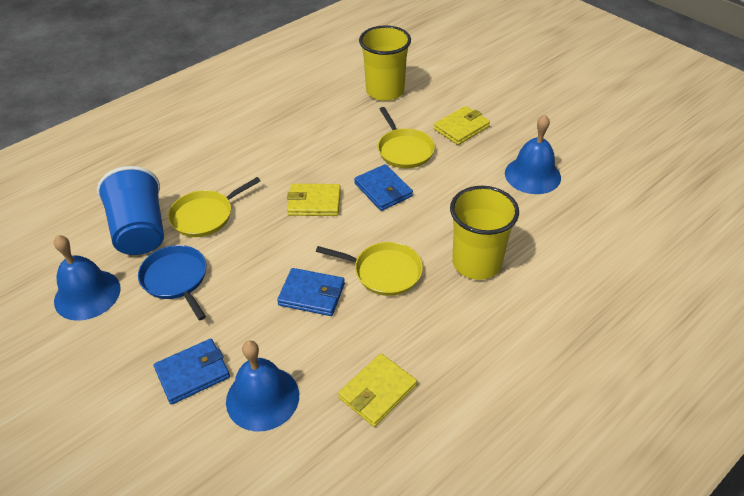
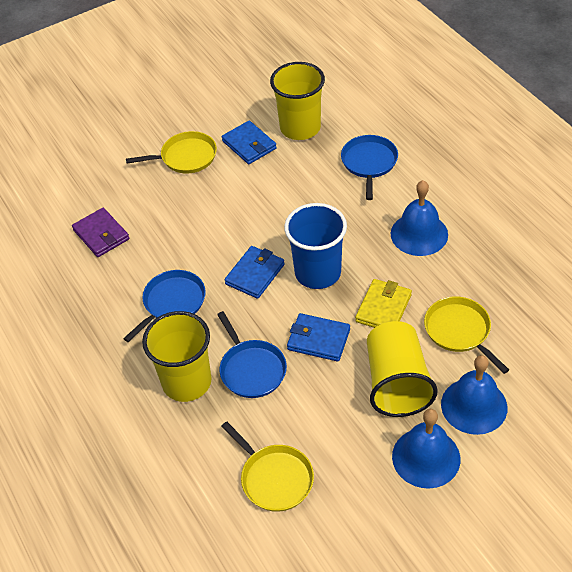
blue pan: 1 -> 3
purple wallet: 0 -> 1
yellow cup: 2 -> 3
yellow wallet: 3 -> 1

